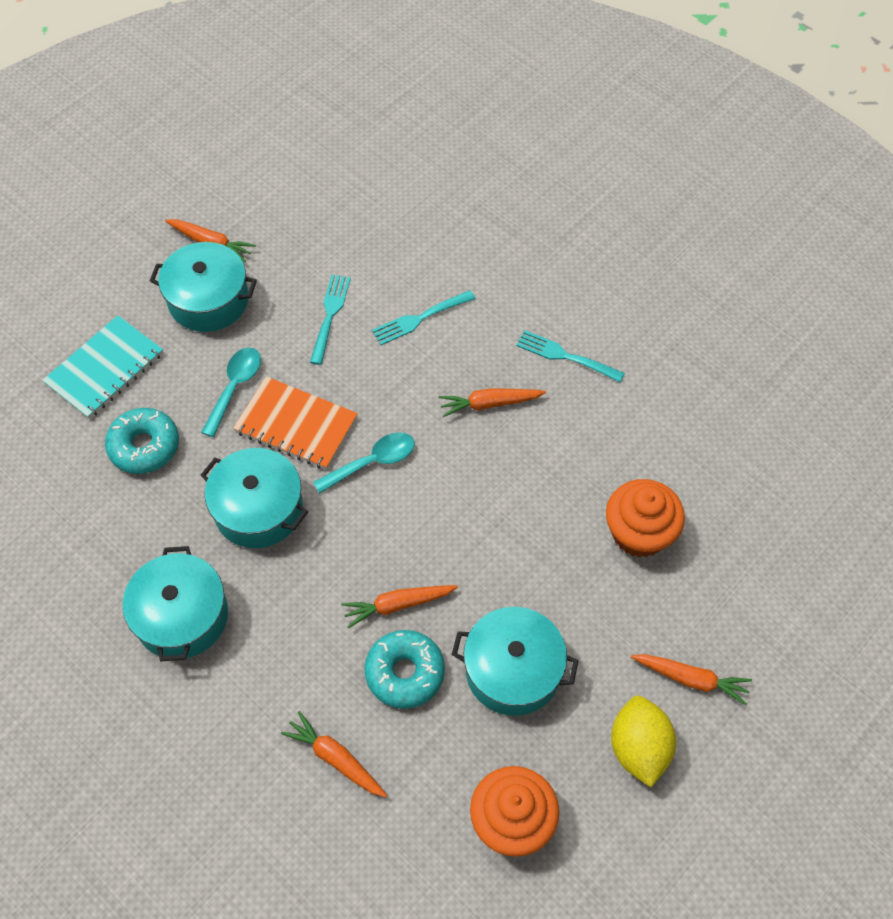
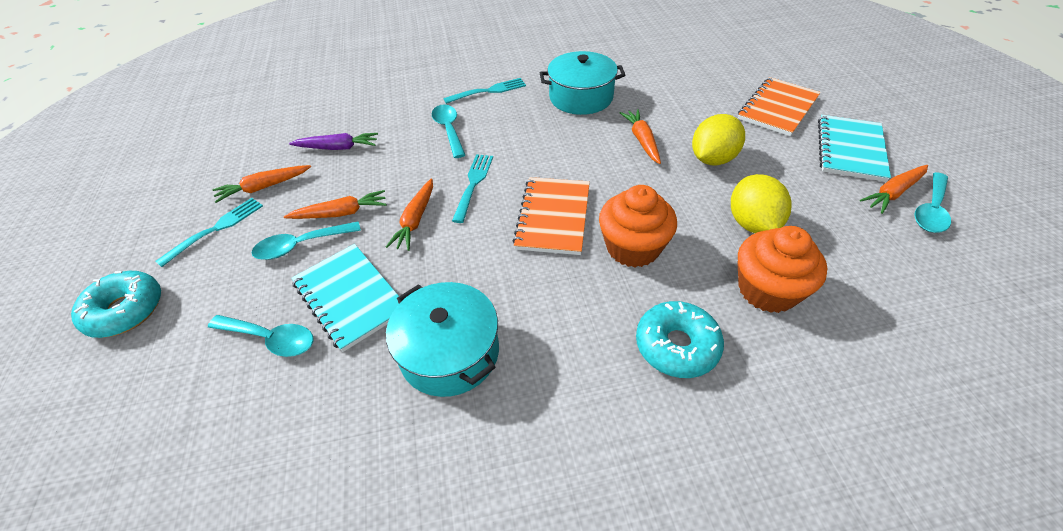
orange notebook: 1 -> 2
purple carrot: 0 -> 1
turquoise notebook: 1 -> 2
turquoise pot: 4 -> 2
turquoise spoon: 2 -> 4
yellow lemon: 1 -> 2

